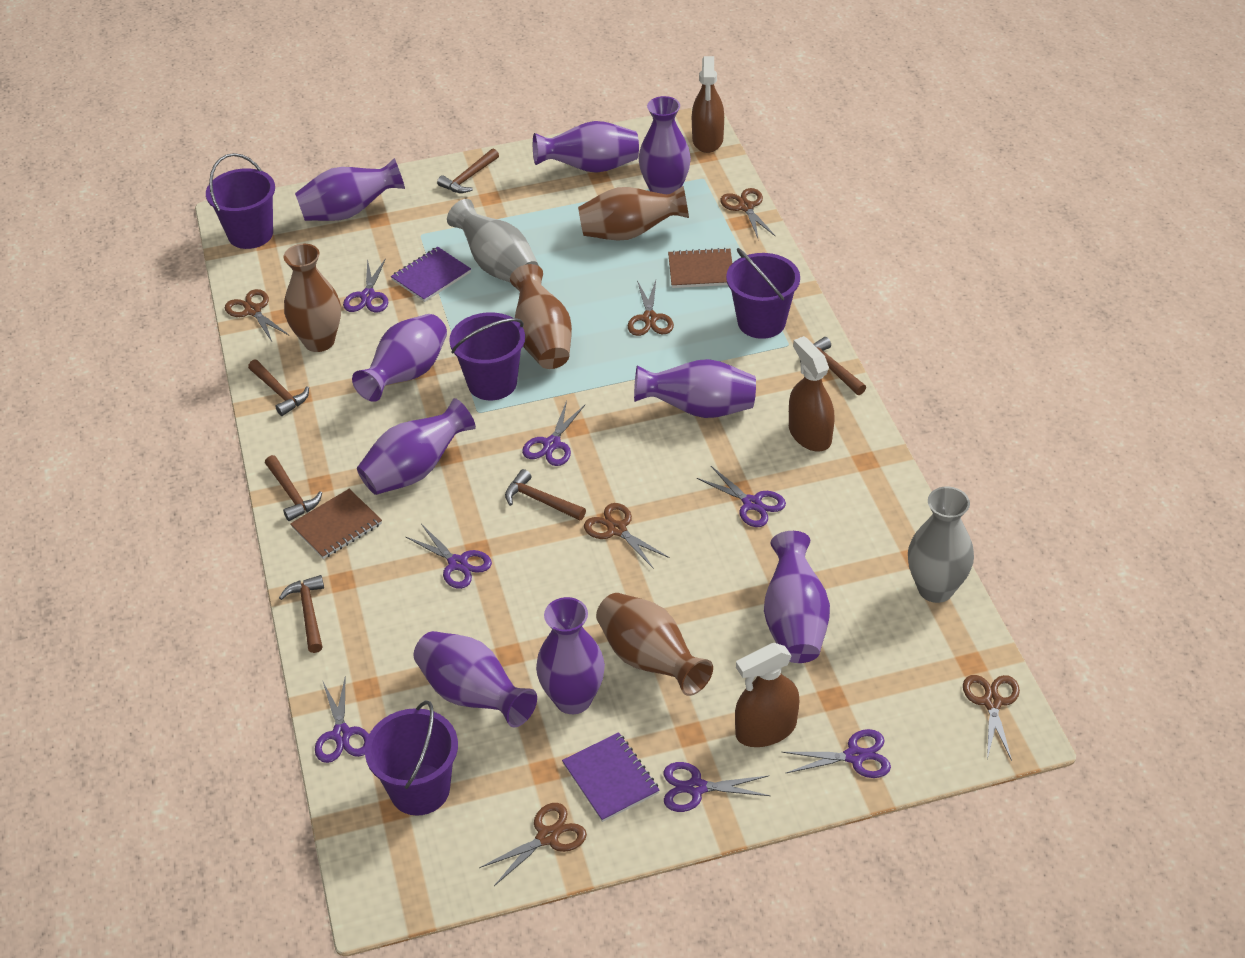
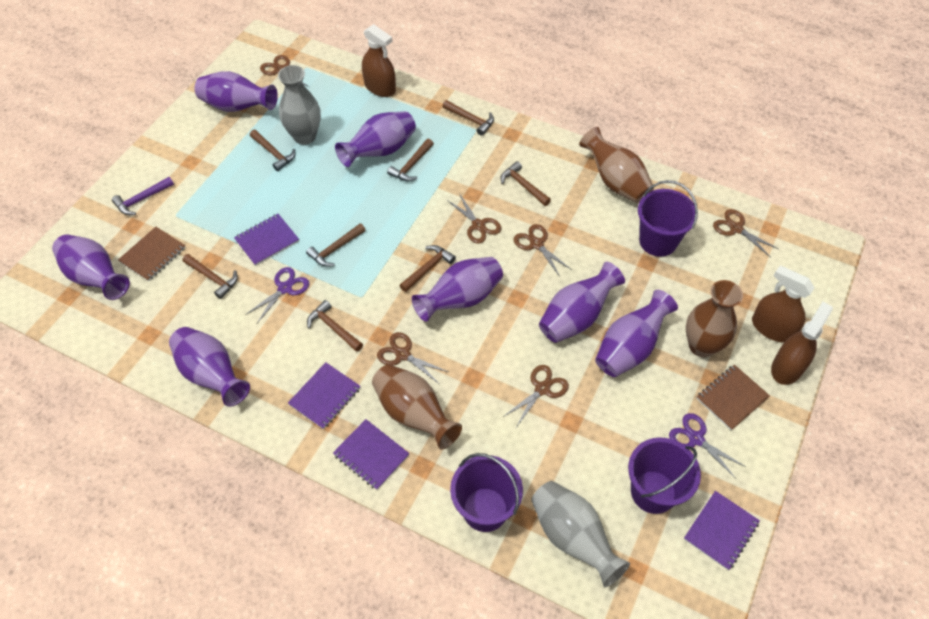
brown hammer: 6 -> 8
brown vase: 4 -> 3
purple bucket: 4 -> 3
purple hammer: 0 -> 1
purple notebook: 2 -> 4
purple scissors: 7 -> 2
purple vase: 9 -> 7

